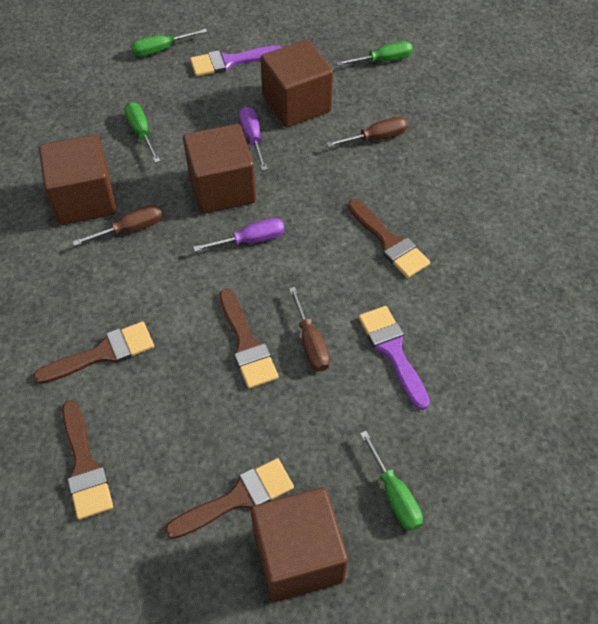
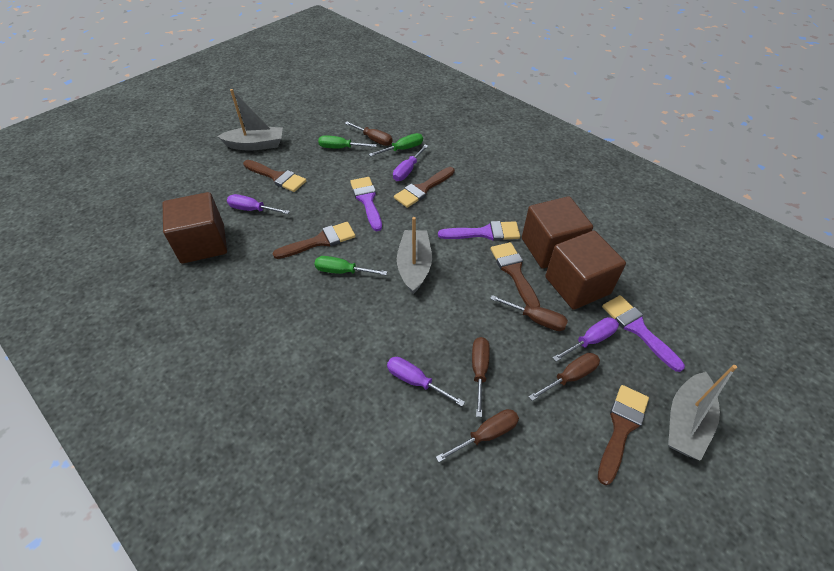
brown cube: 4 -> 3
brown screwdriver: 3 -> 5
green screwdriver: 4 -> 3
grey boat: 0 -> 3
purple brush: 2 -> 3
purple screwdriver: 2 -> 4

